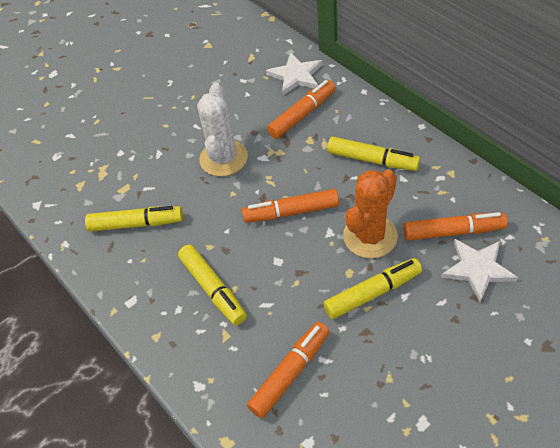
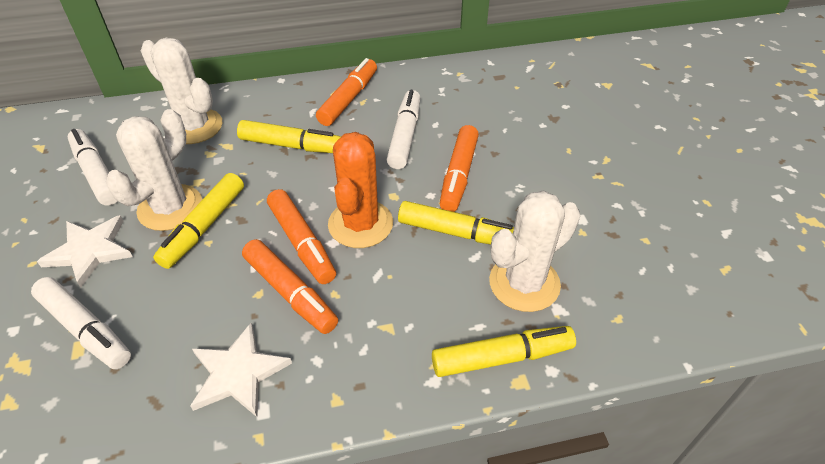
white cactus: 1 -> 3
white marker: 0 -> 3

